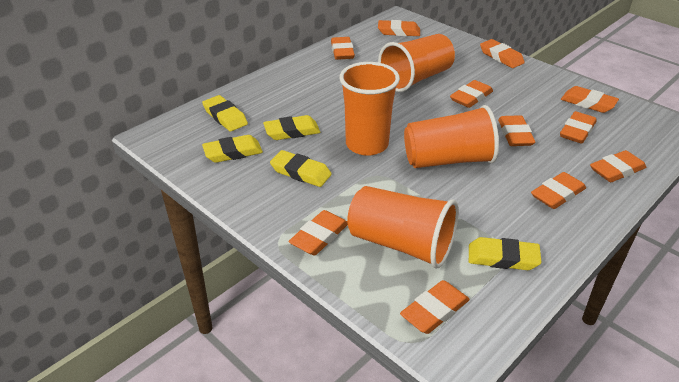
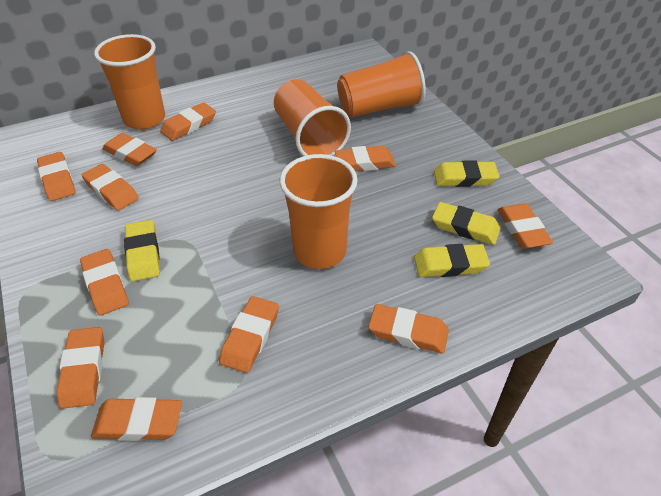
yellow eraser: 5 -> 4

